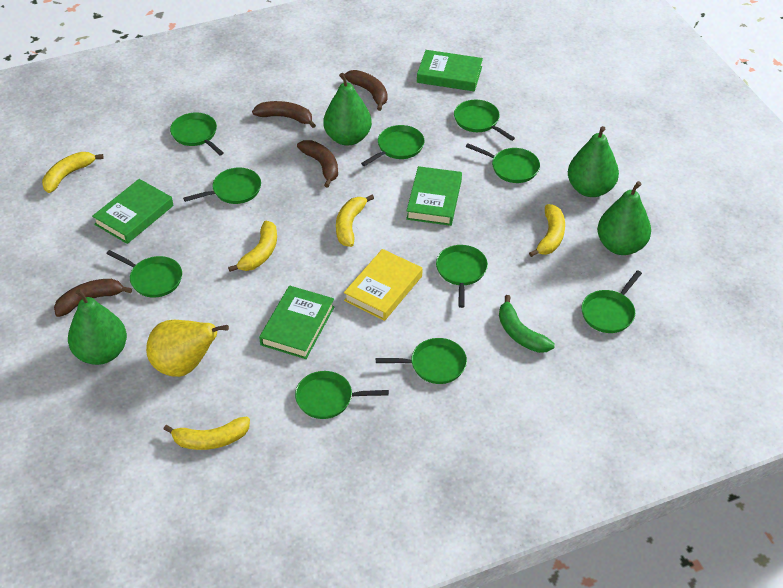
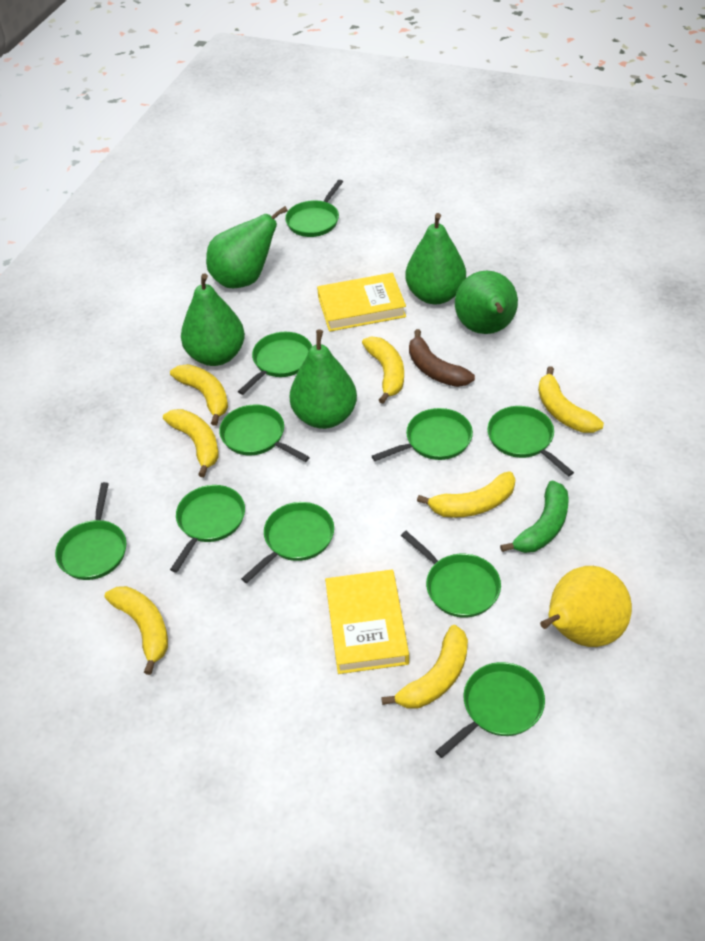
brown banana: 4 -> 1
green book: 4 -> 0
green pear: 4 -> 5
yellow banana: 5 -> 7
yellow book: 1 -> 2

